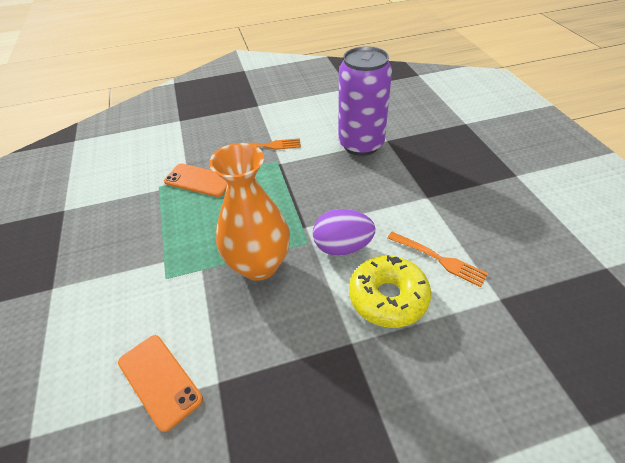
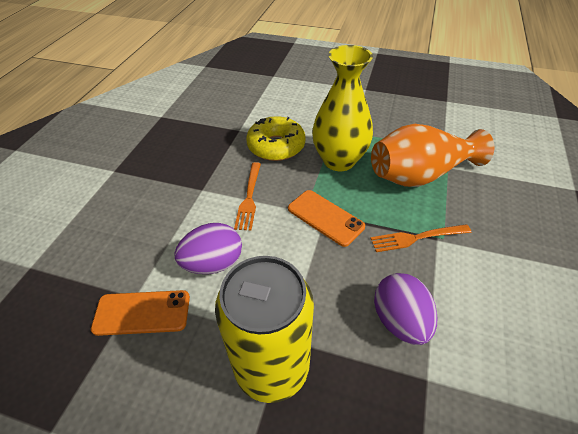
purple can: 1 -> 0
purple egg: 1 -> 2
yellow can: 0 -> 1
yellow vase: 0 -> 1

